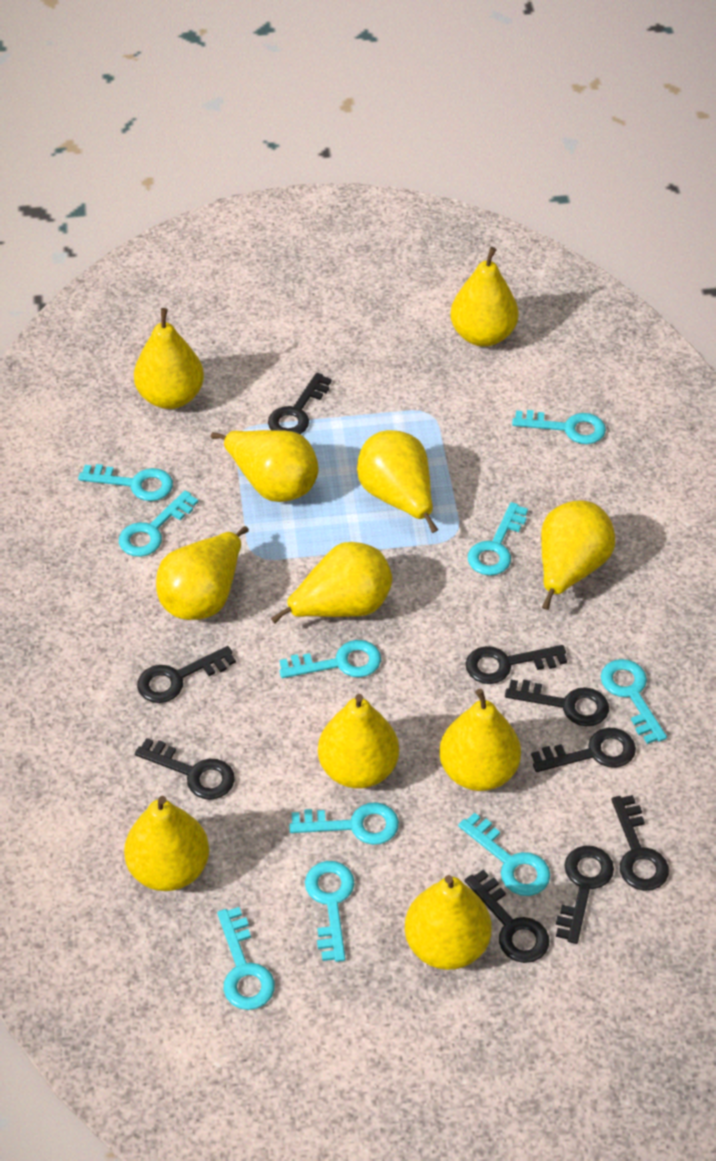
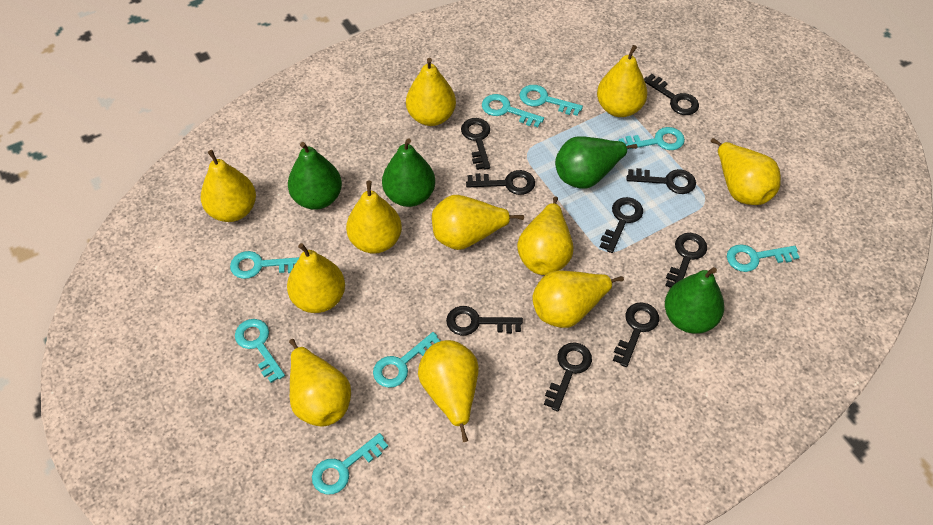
green pear: 0 -> 4
turquoise key: 10 -> 8

